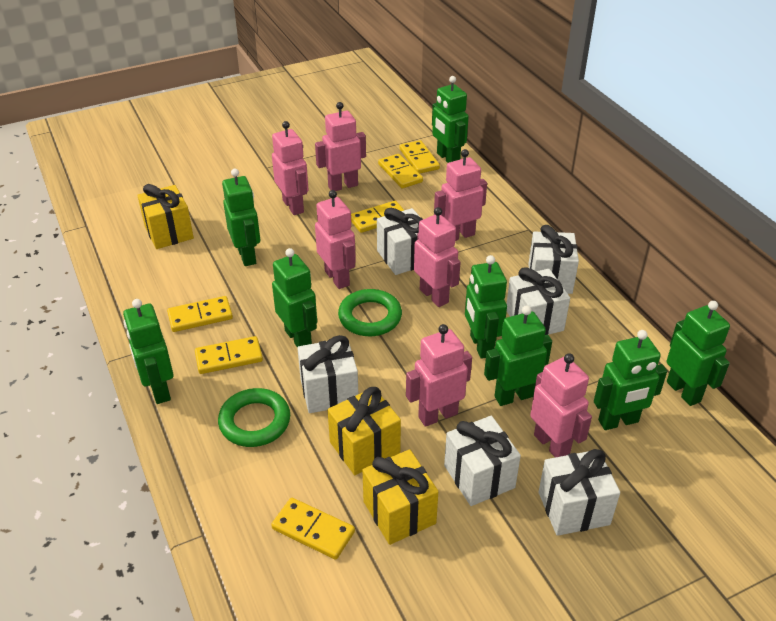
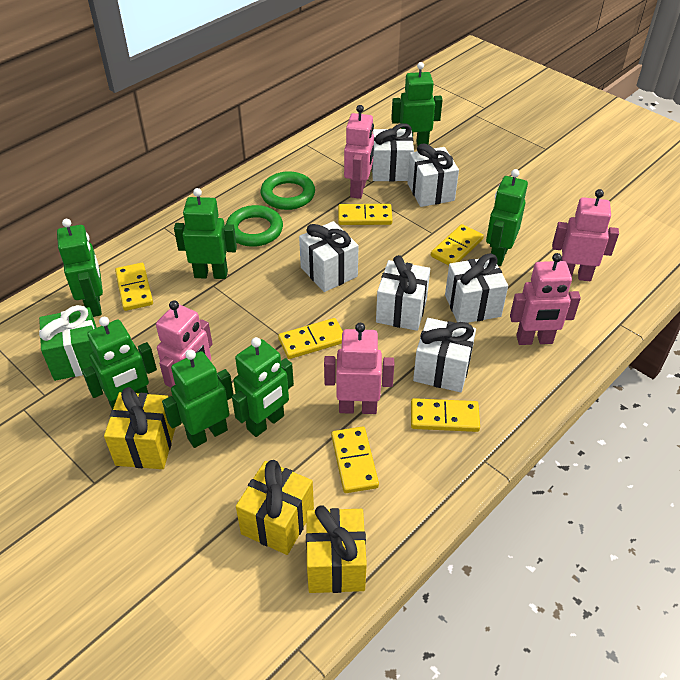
green gift: 0 -> 1
green robot: 8 -> 7
pink robot: 7 -> 5

